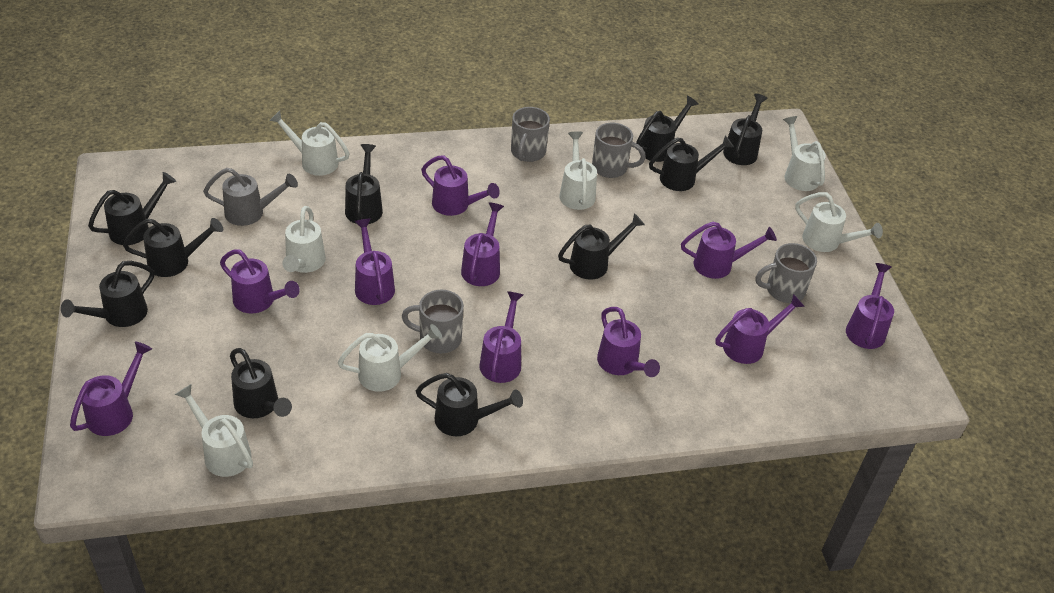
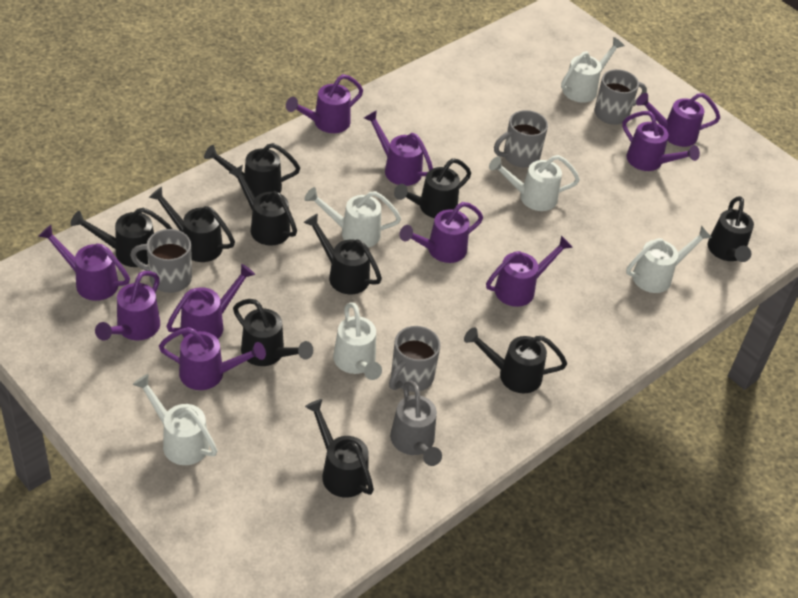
white watering can: 7 -> 6

